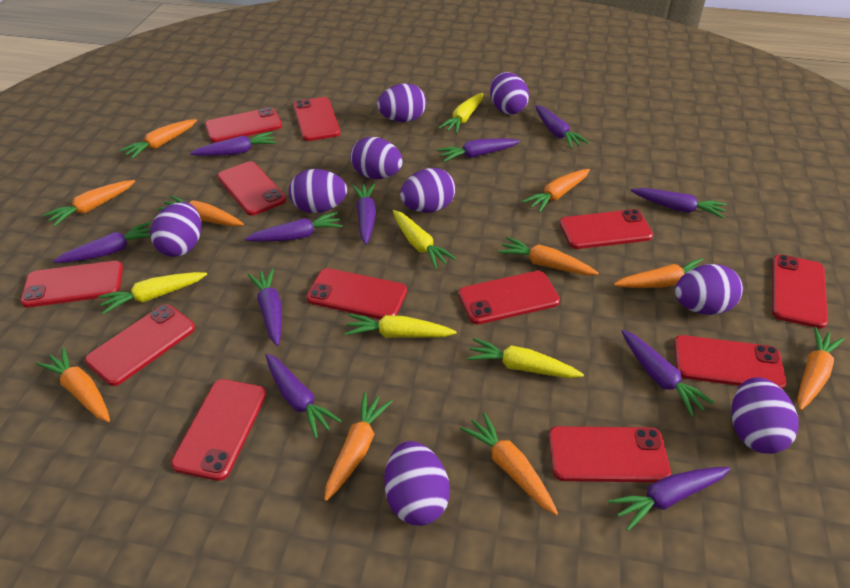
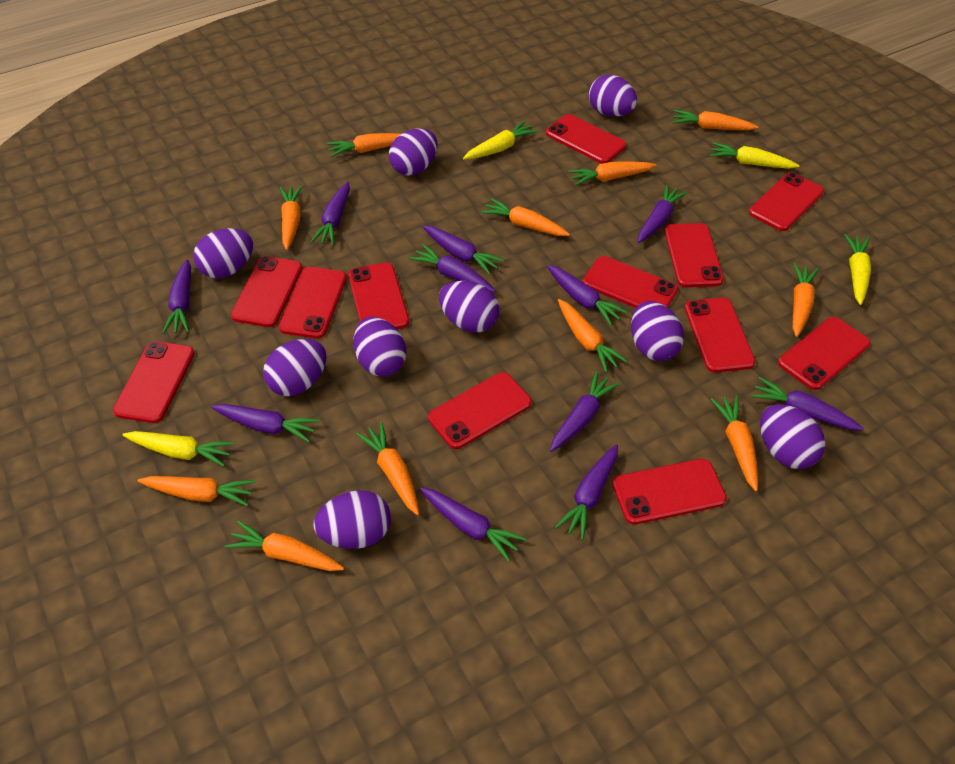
orange carrot: 10 -> 11
yellow carrot: 5 -> 4

